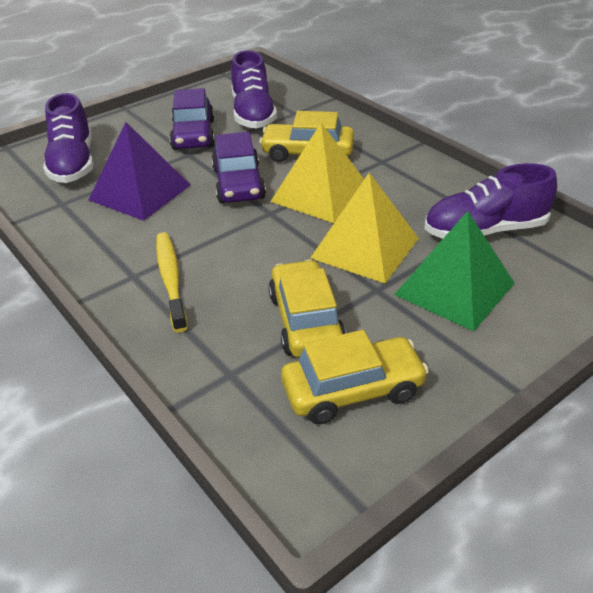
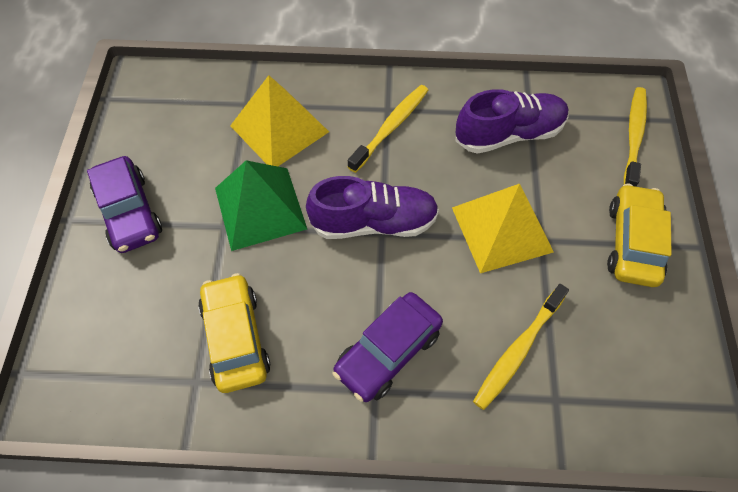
purple pyramid: 1 -> 0
purple shoe: 3 -> 2
yellow car: 3 -> 2
yellow toothbrush: 1 -> 3

